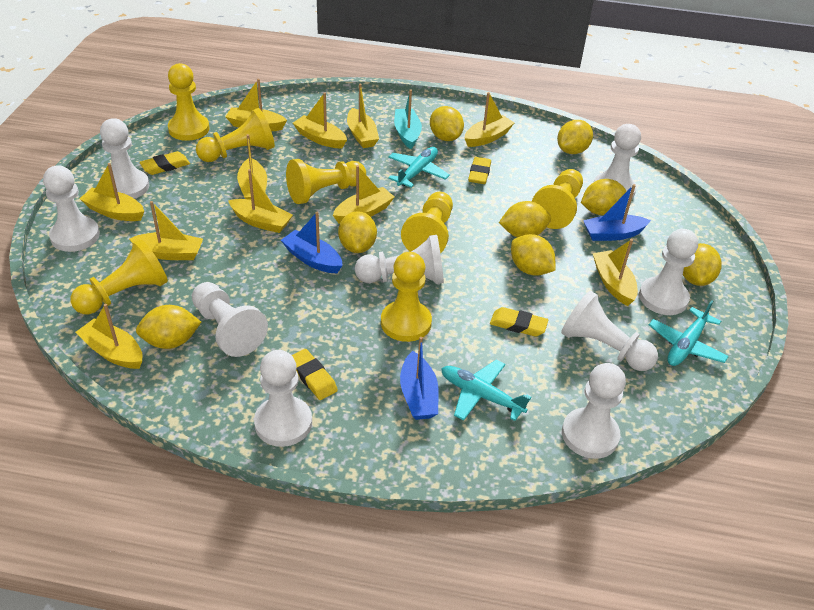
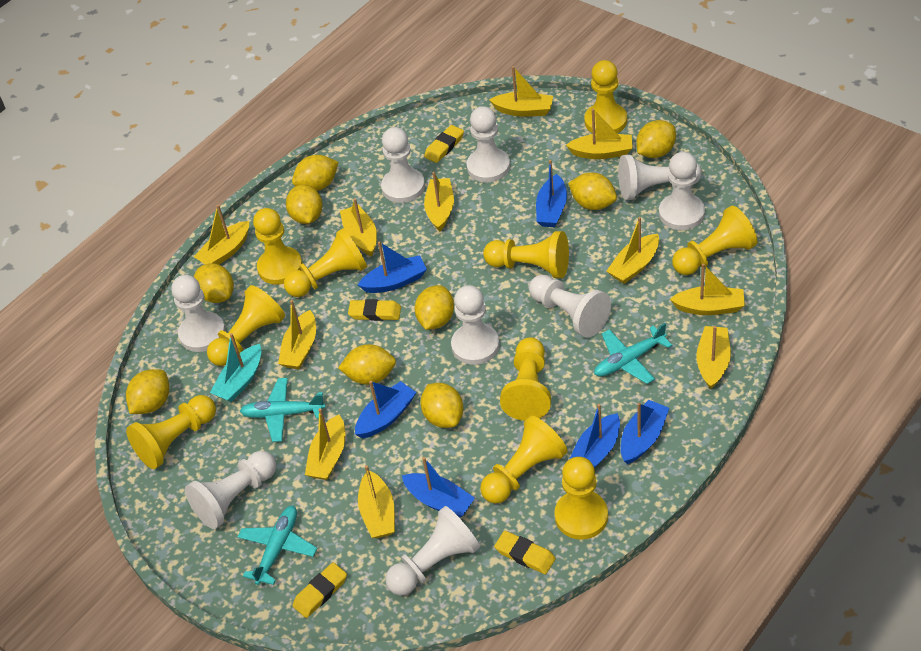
blue boat: 3 -> 6
yellow lemon: 8 -> 9
yellow pawn: 7 -> 10

